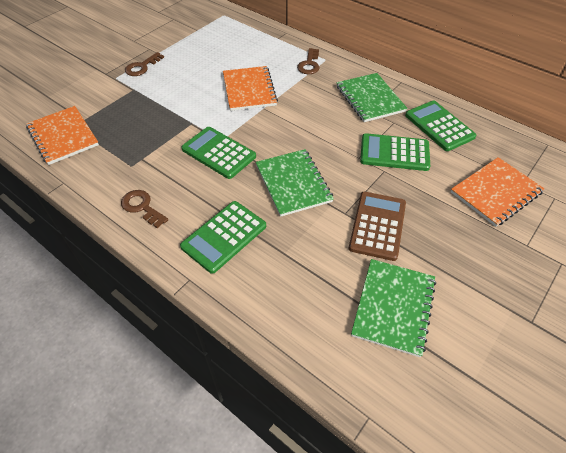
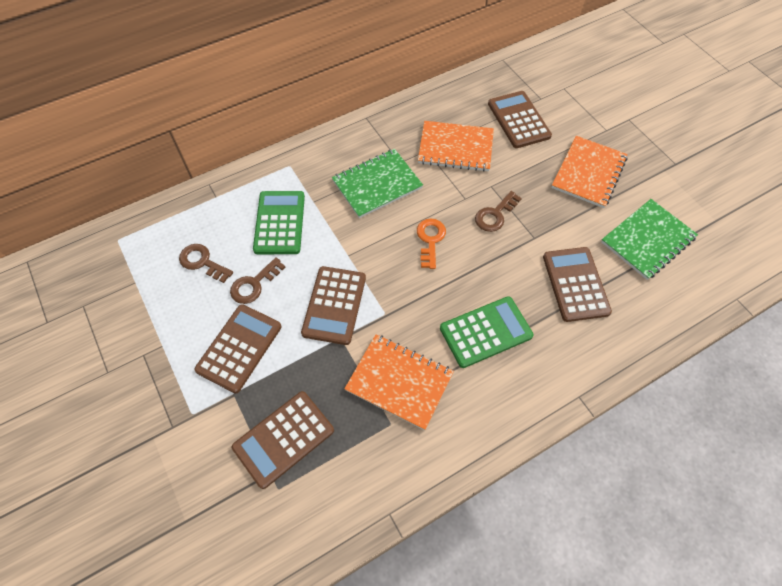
brown calculator: 1 -> 5
green calculator: 4 -> 2
green notebook: 3 -> 2
orange key: 0 -> 1

